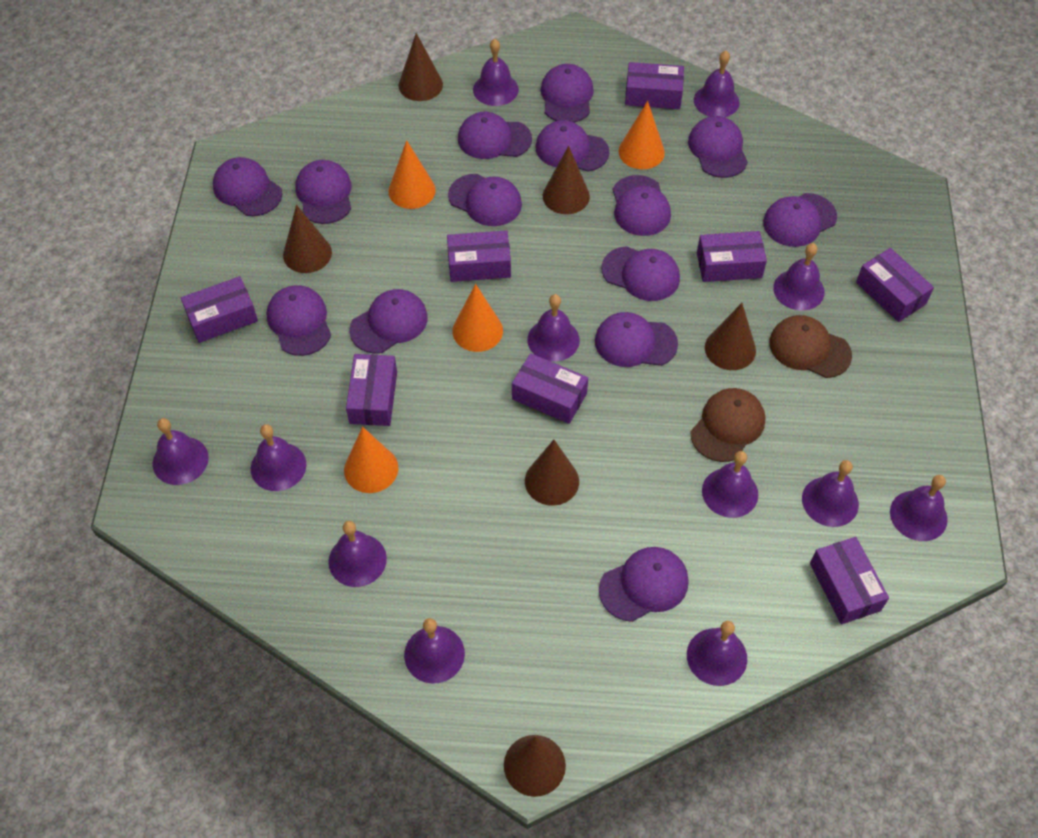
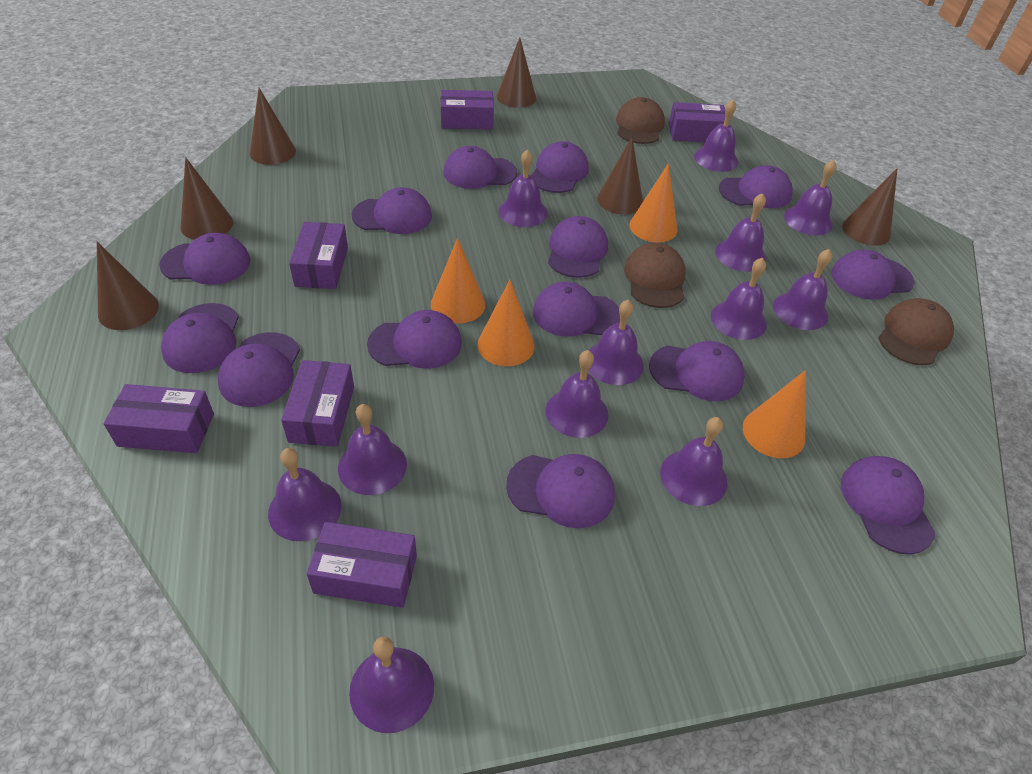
brown cap: 2 -> 3
purple box: 8 -> 6

